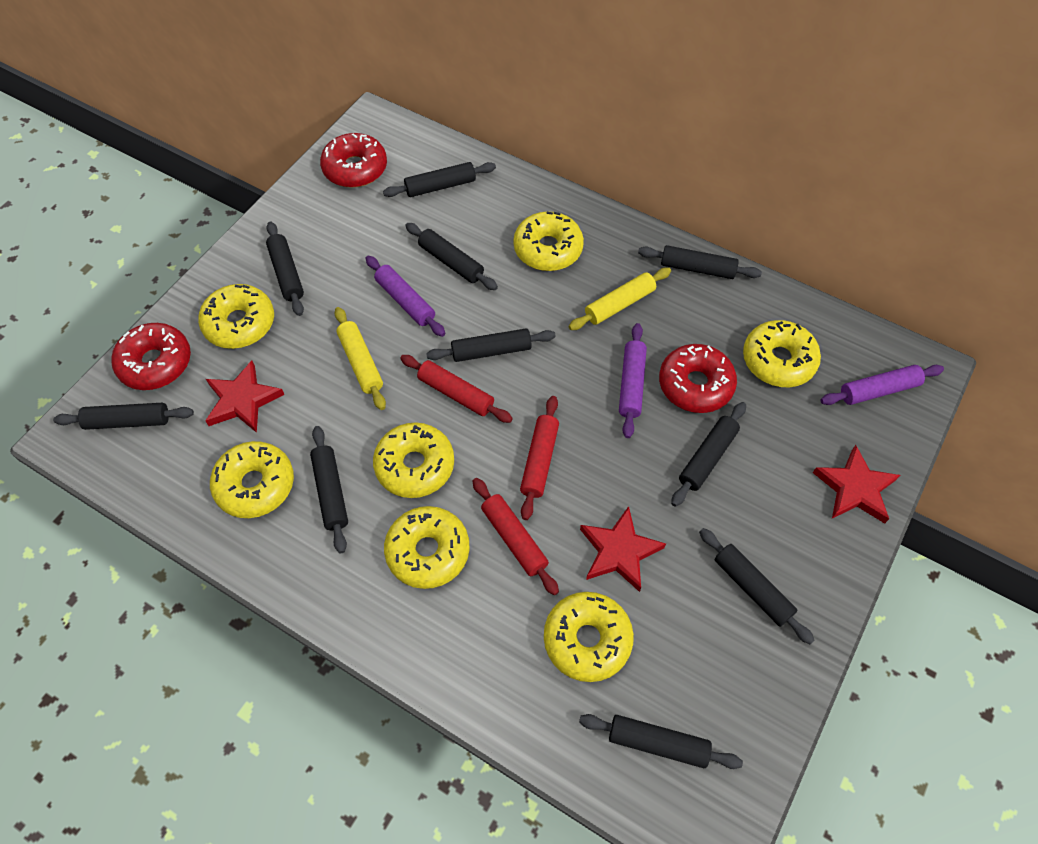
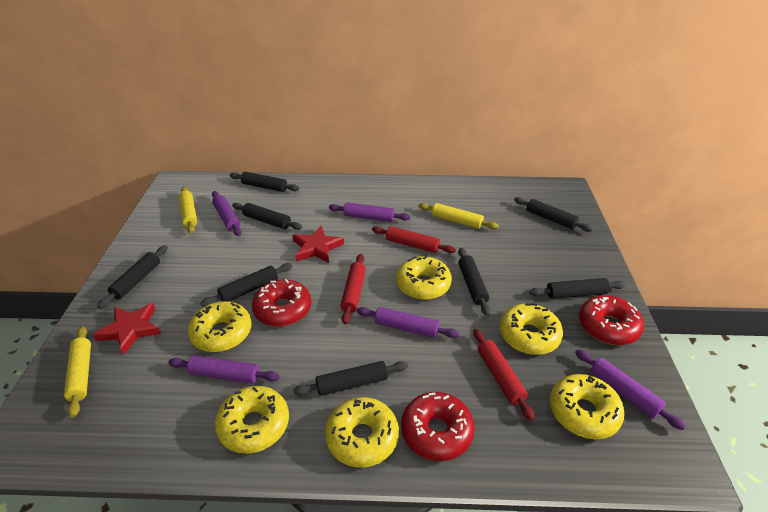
black rolling pin: 10 -> 8
purple rolling pin: 3 -> 5
red star: 3 -> 2
yellow donut: 7 -> 6
yellow rolling pin: 2 -> 3

